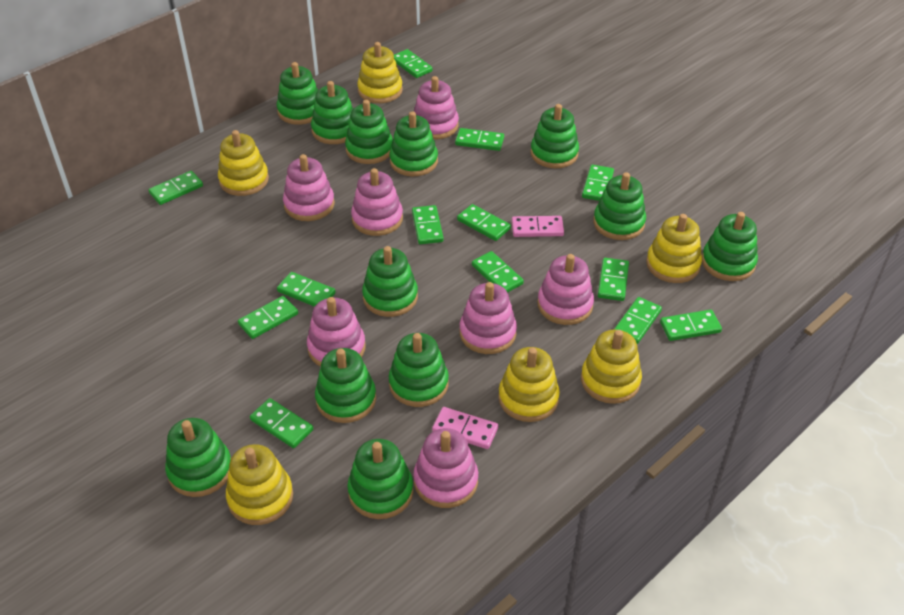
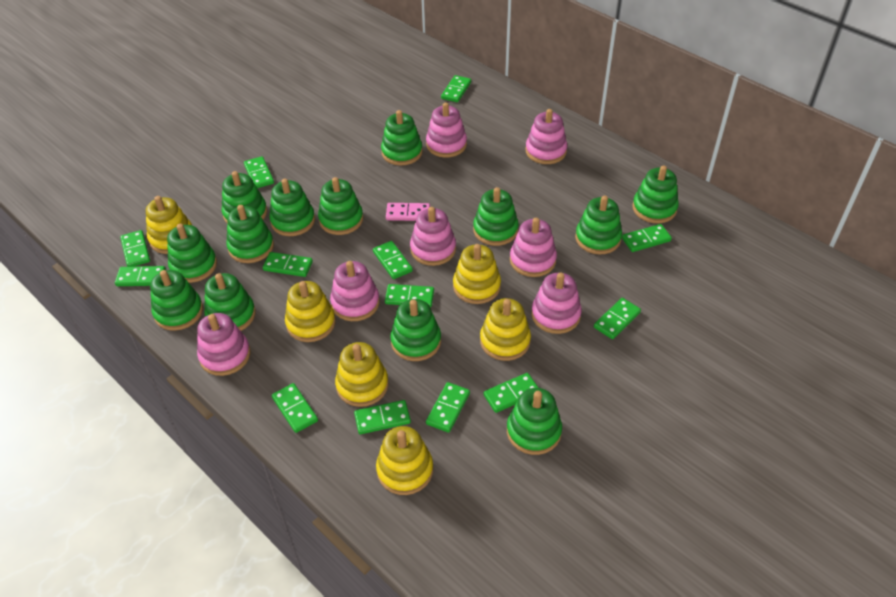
green stacking toy: 12 -> 13
pink domino: 2 -> 1

